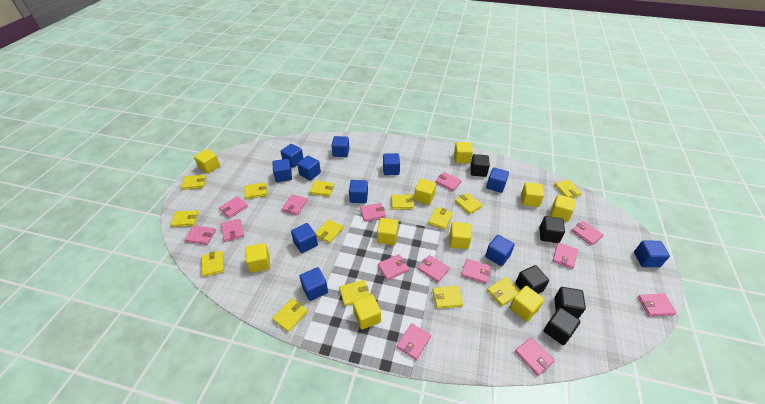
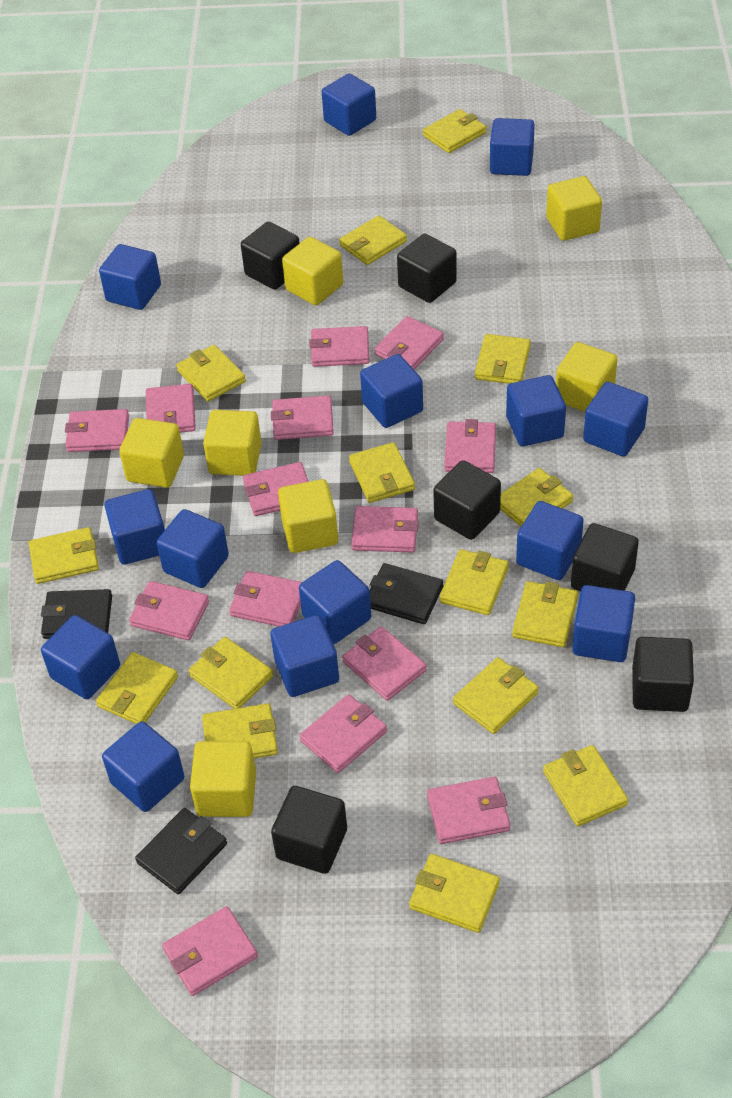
black cube: 5 -> 6
black wallet: 0 -> 3
blue cube: 11 -> 14
yellow cube: 10 -> 7
yellow wallet: 14 -> 15

